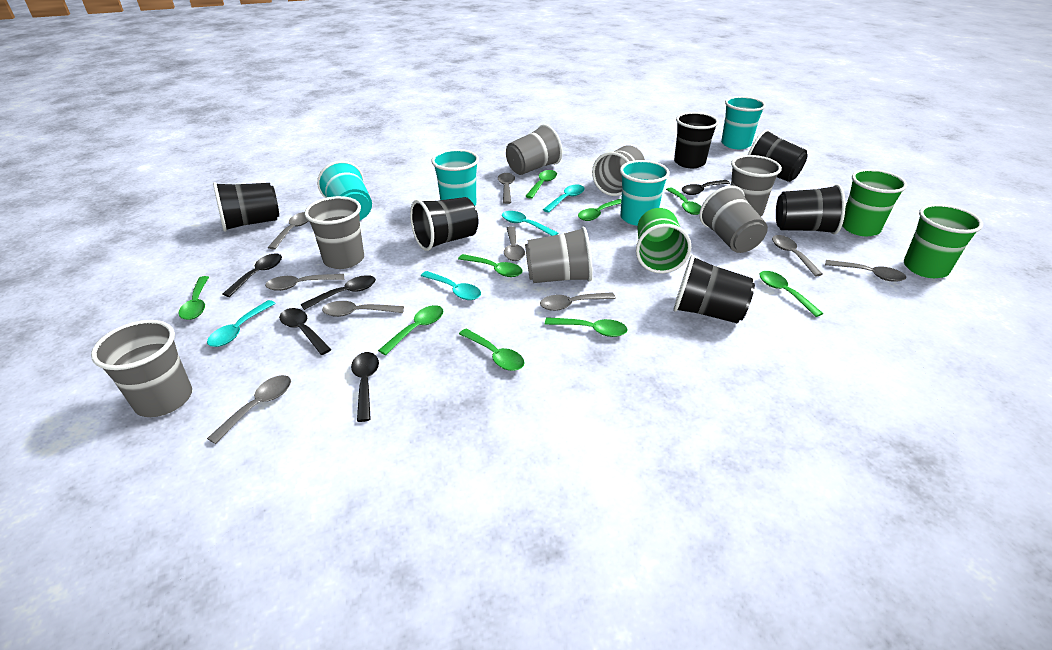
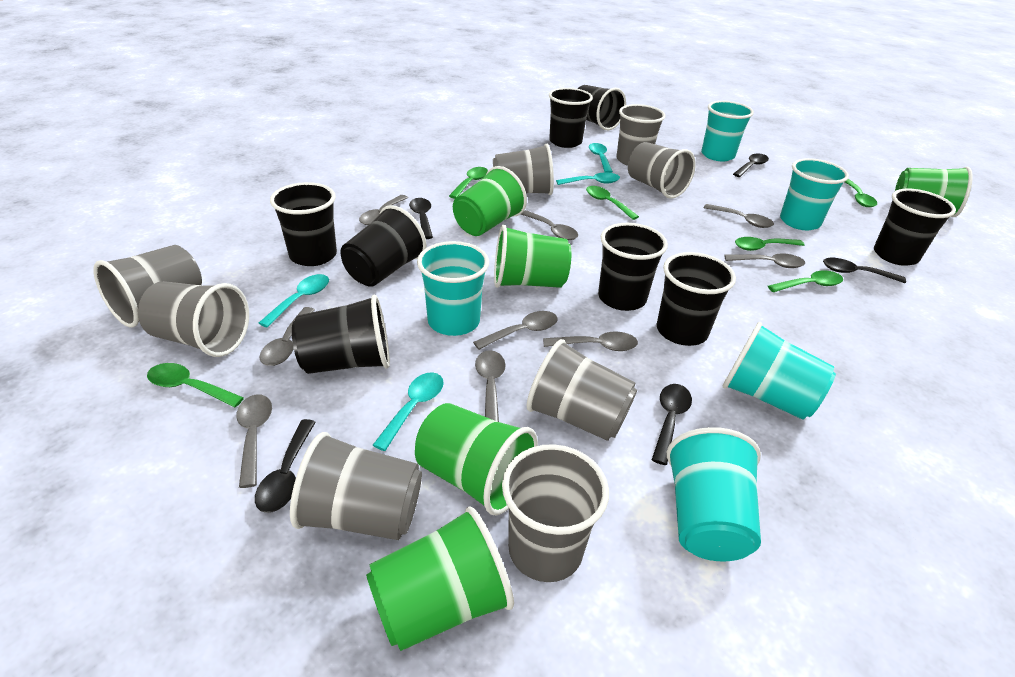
black cup: 6 -> 8
green cup: 3 -> 5
green spoon: 9 -> 6
grey cup: 7 -> 8
turquoise cup: 4 -> 5

